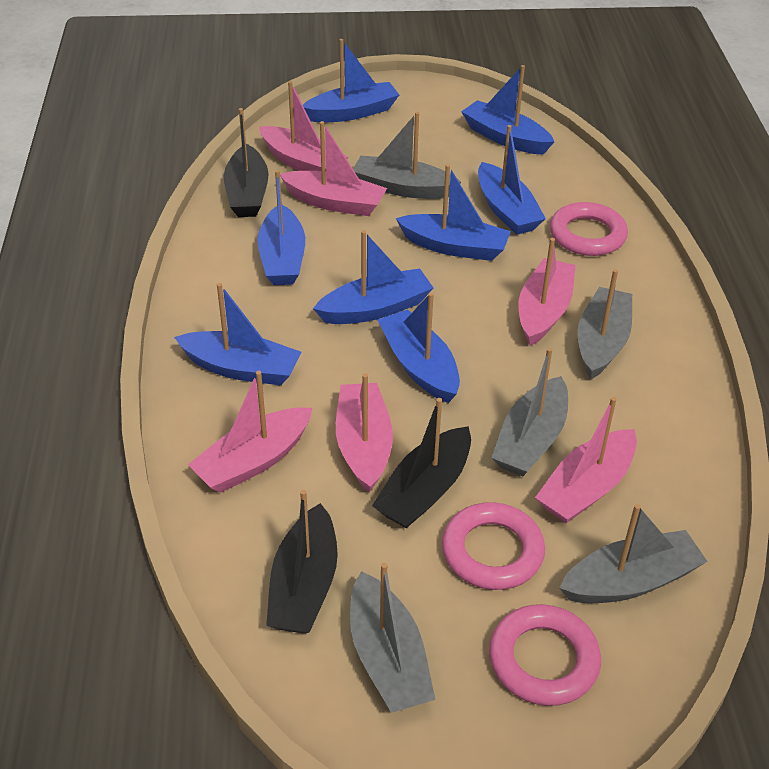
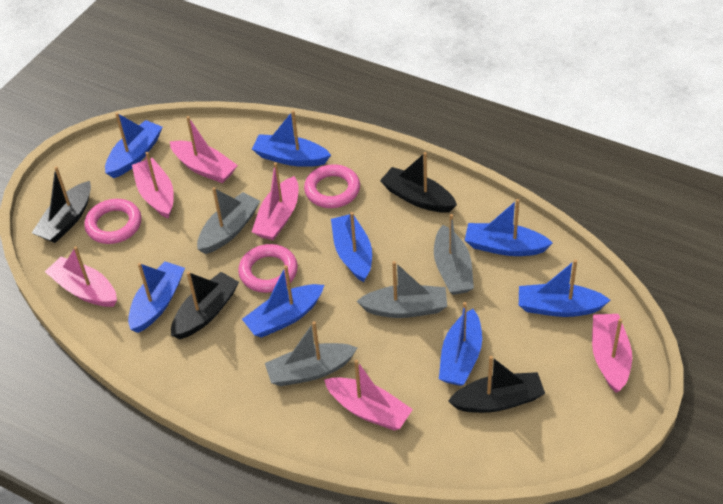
black boat: 3 -> 4
grey boat: 5 -> 4

